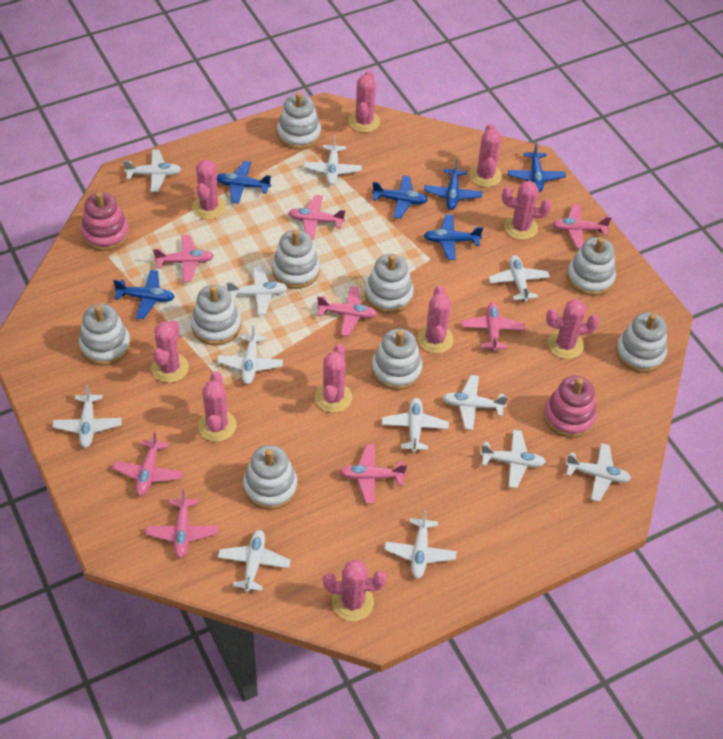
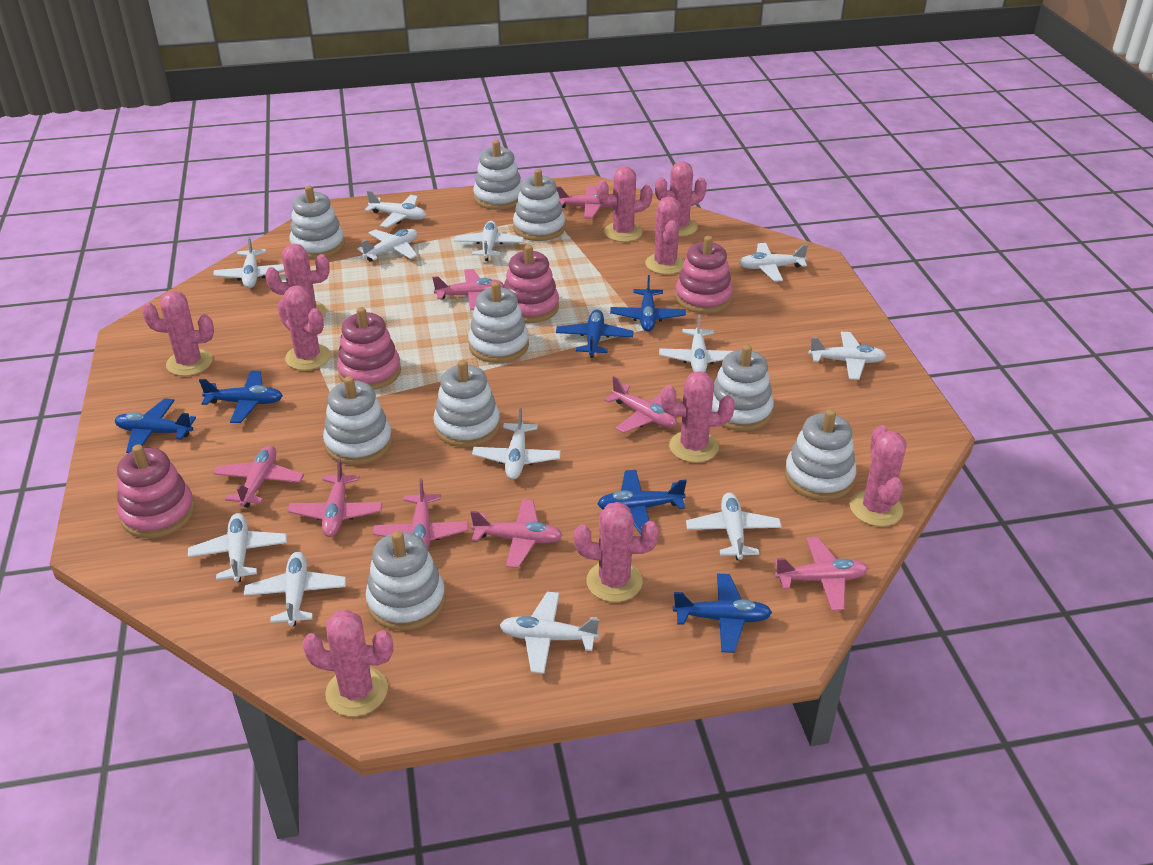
pink stacking toy: 2 -> 4

